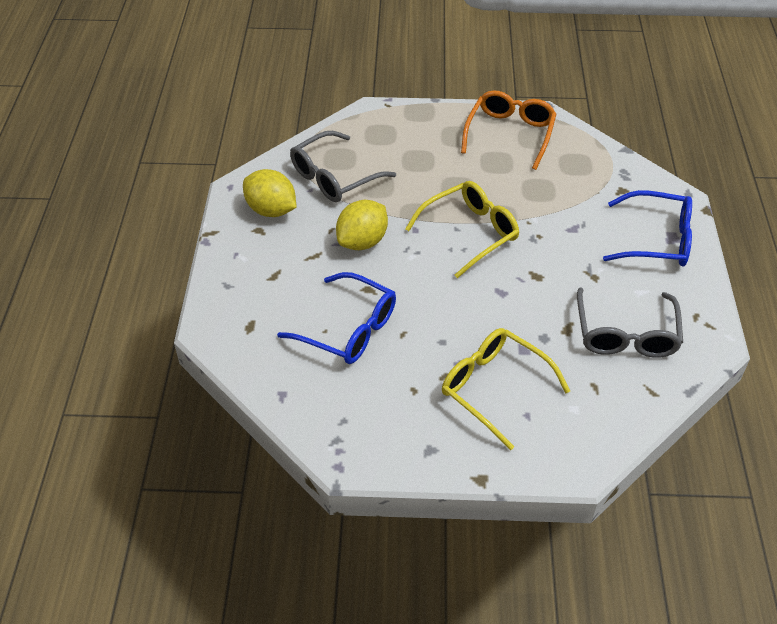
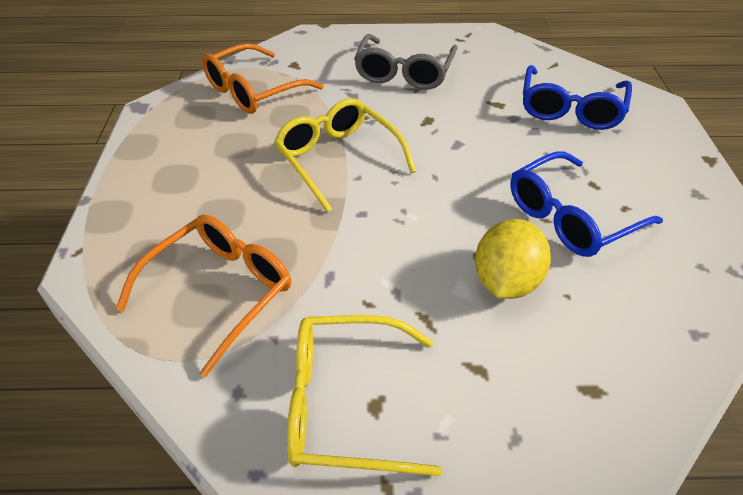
grey glasses: 2 -> 1
orange glasses: 1 -> 2
yellow lemon: 2 -> 1

